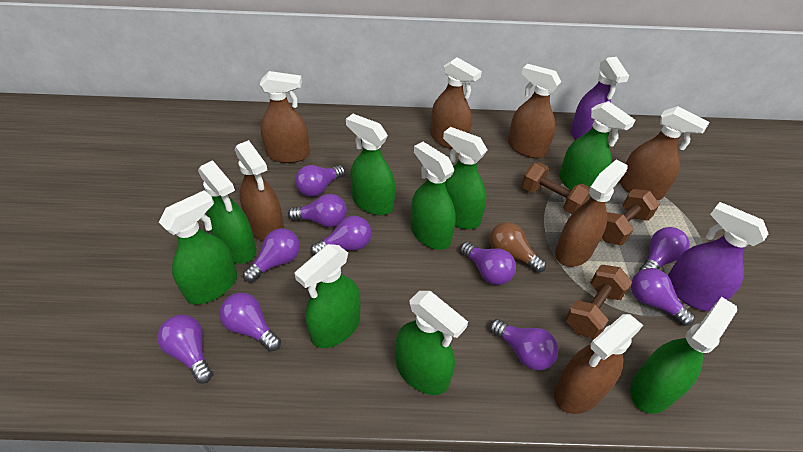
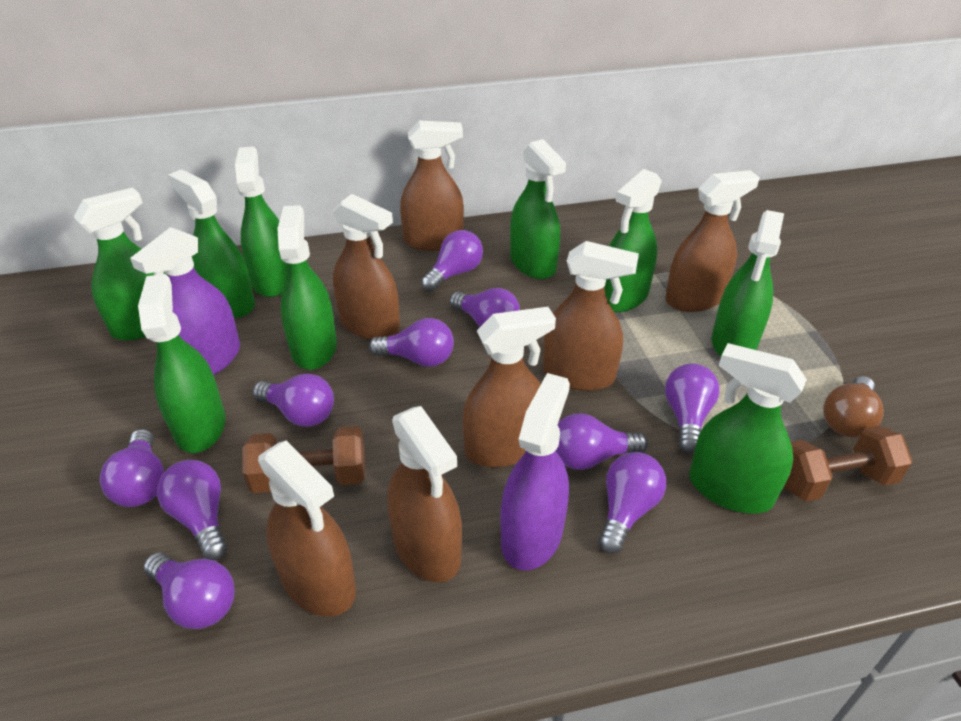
brown dumbbell: 3 -> 2

